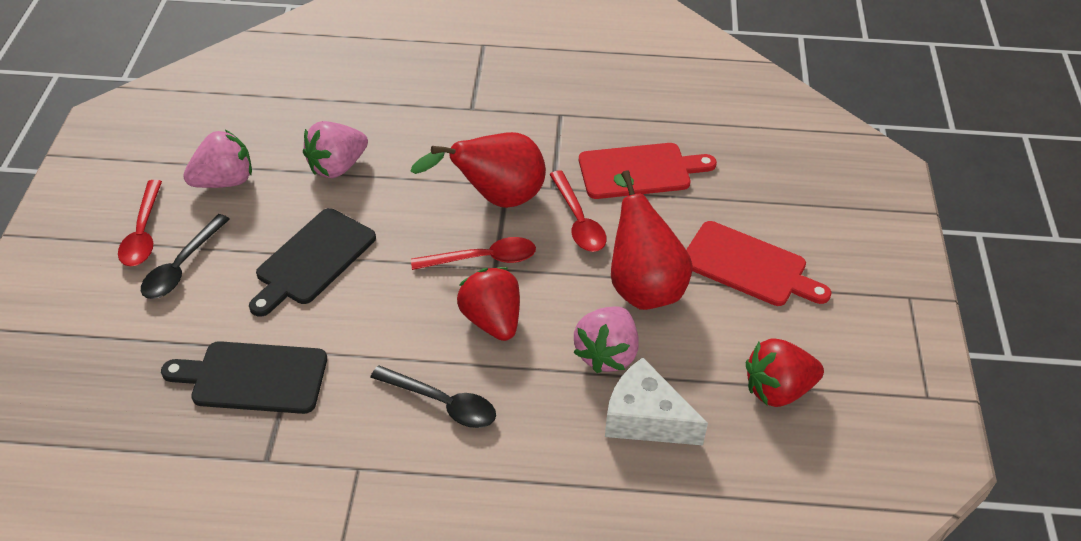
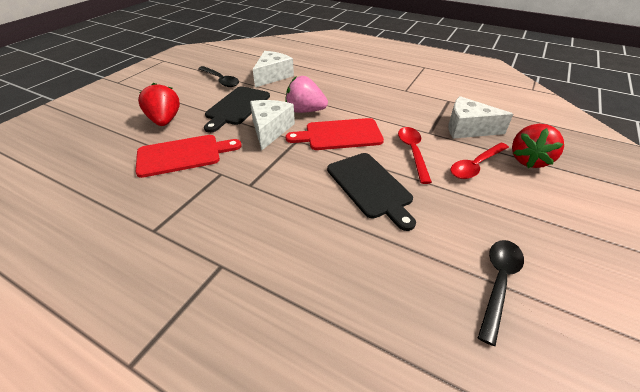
pink strawberry: 3 -> 1
red pear: 2 -> 0
red spoon: 3 -> 2
white cheese: 1 -> 3

